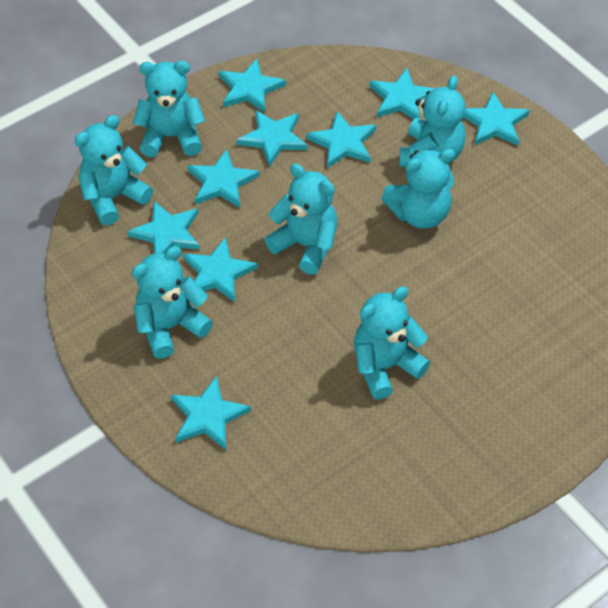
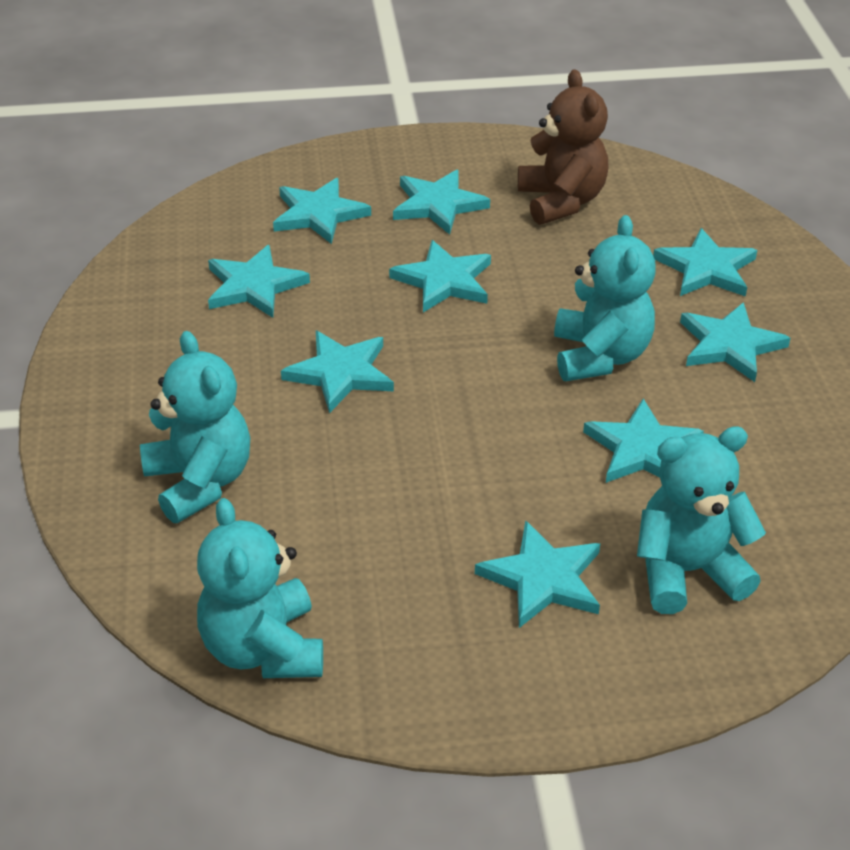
brown teddy bear: 0 -> 1
turquoise teddy bear: 7 -> 4

